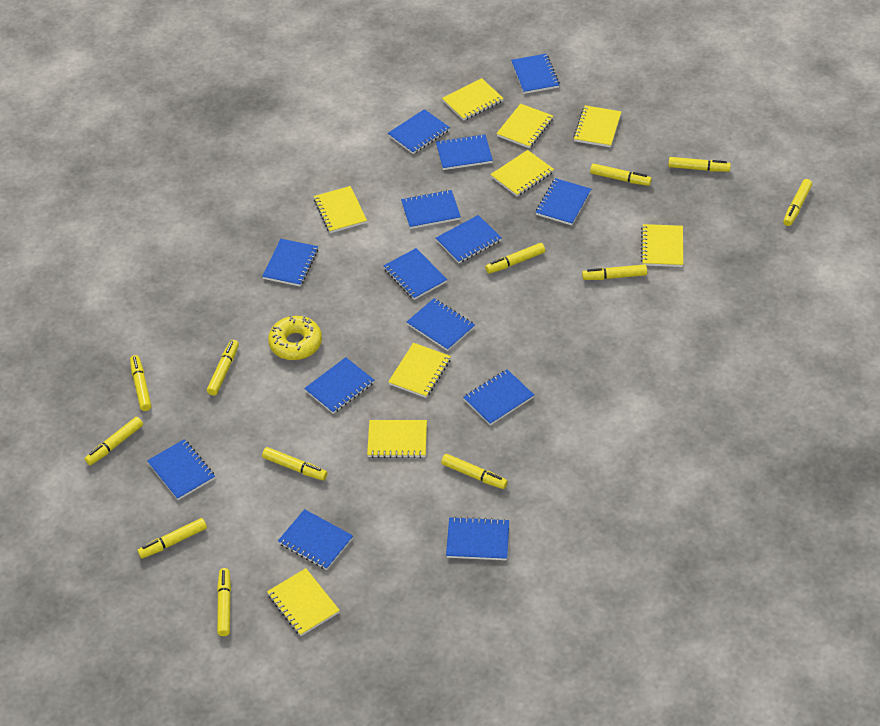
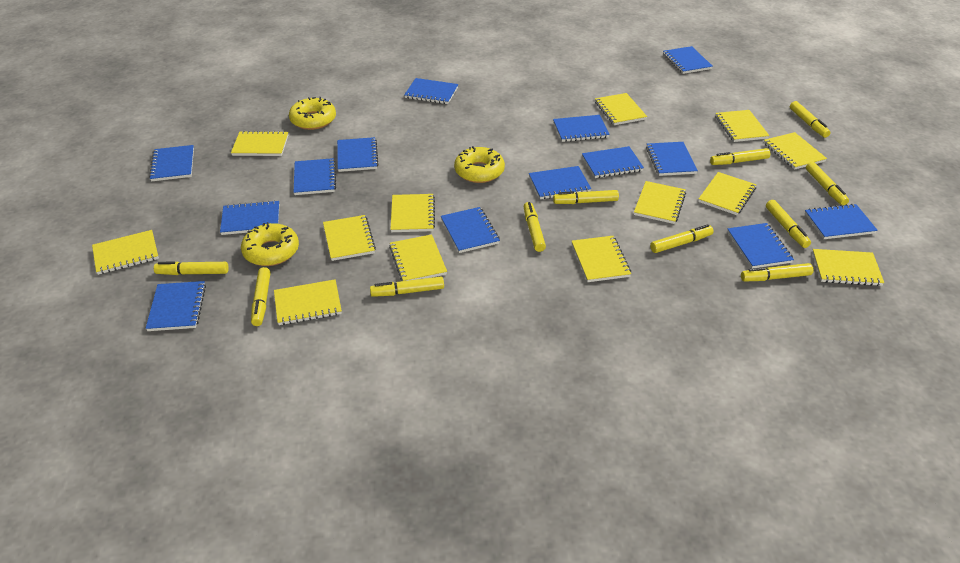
yellow donut: 1 -> 3
yellow marker: 12 -> 11
yellow notebook: 9 -> 13

